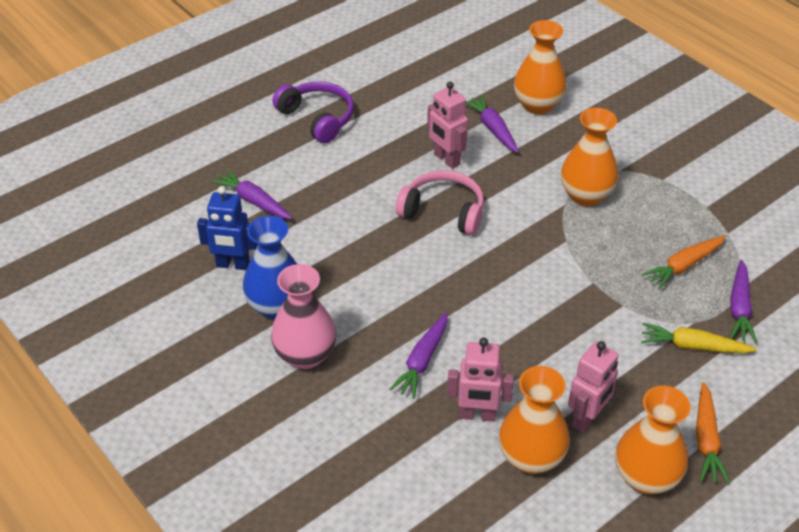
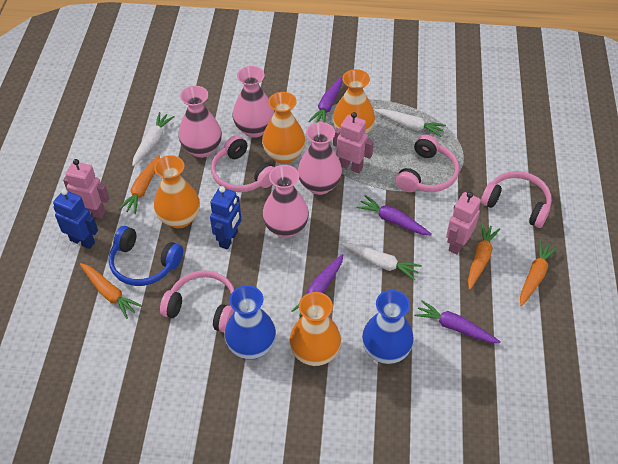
blue headphones: 0 -> 1
blue robot: 1 -> 2
blue vase: 1 -> 2
orange carrot: 2 -> 4
pink headphones: 1 -> 4
pink vase: 1 -> 4
purple headphones: 1 -> 0
white carrot: 0 -> 3
yellow carrot: 1 -> 0

